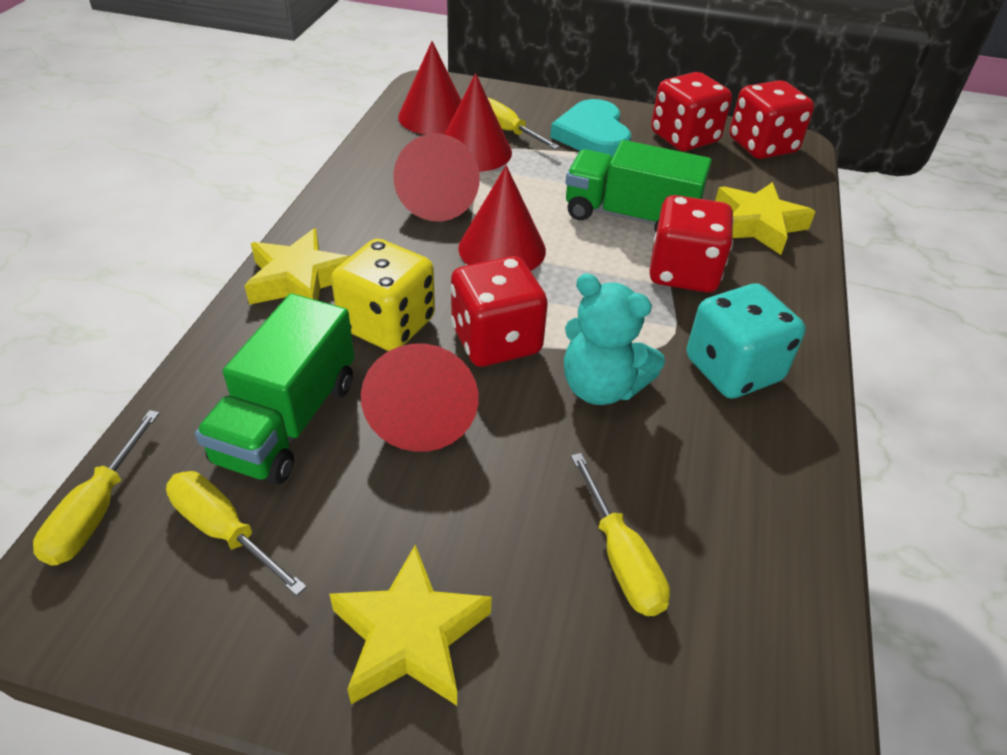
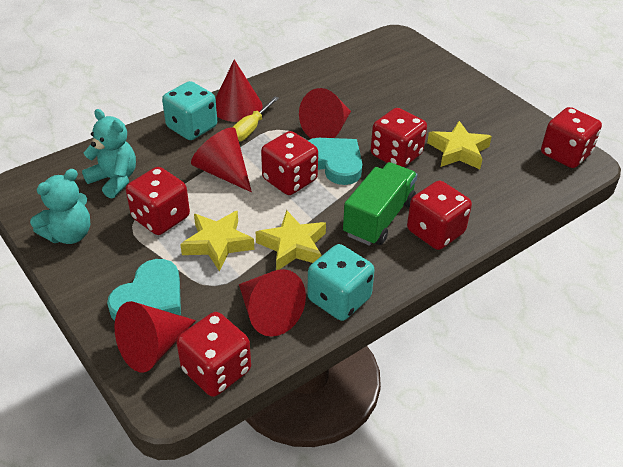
green truck: 2 -> 1
red dice: 4 -> 6
turquoise dice: 1 -> 2
turquoise heart: 1 -> 2
turquoise teddy bear: 1 -> 2
yellow dice: 1 -> 0
yellow screwdriver: 4 -> 1

